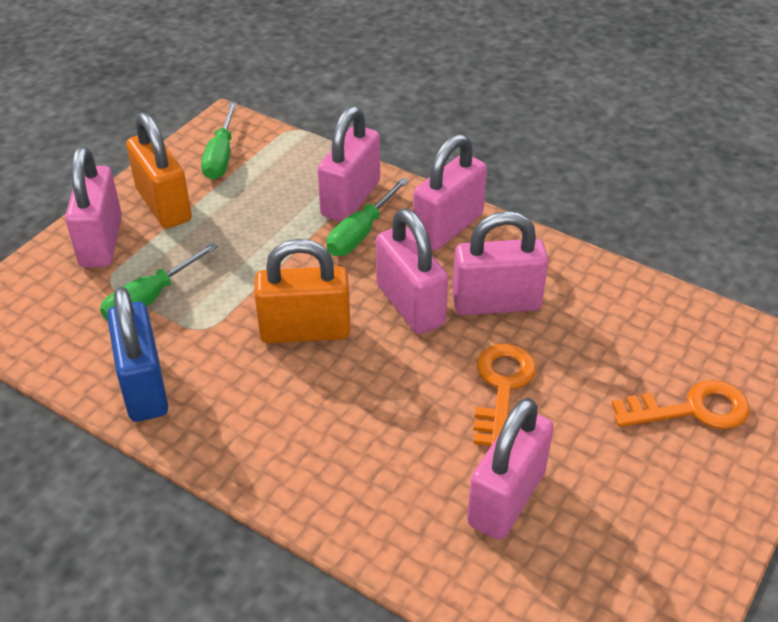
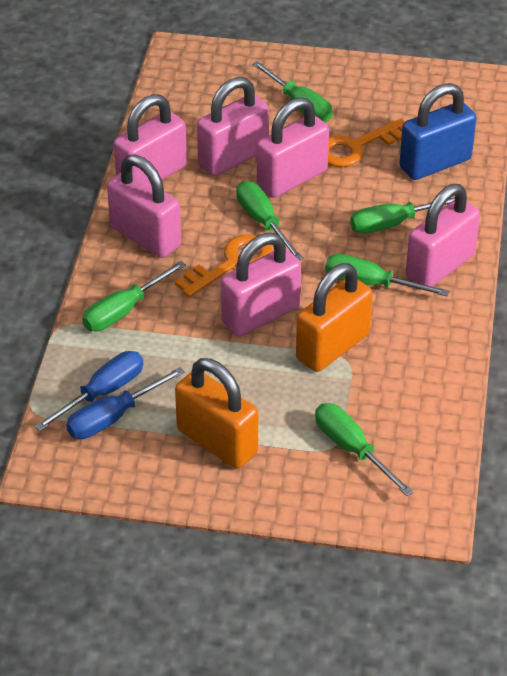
blue screwdriver: 0 -> 2
green screwdriver: 3 -> 6

